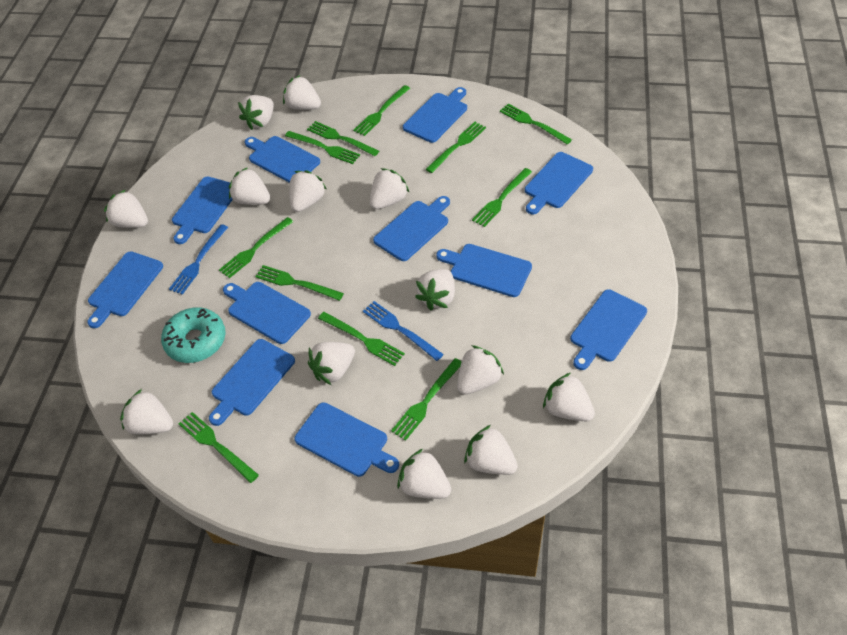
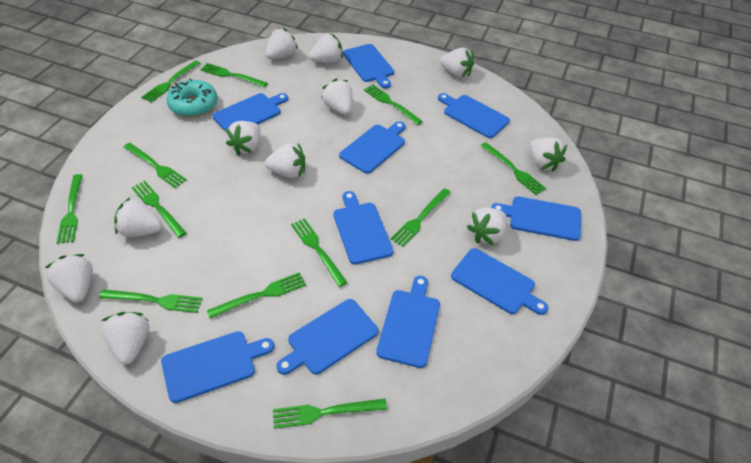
blue cutting board: 11 -> 10
blue fork: 2 -> 0
green fork: 11 -> 12
white strawberry: 13 -> 11

